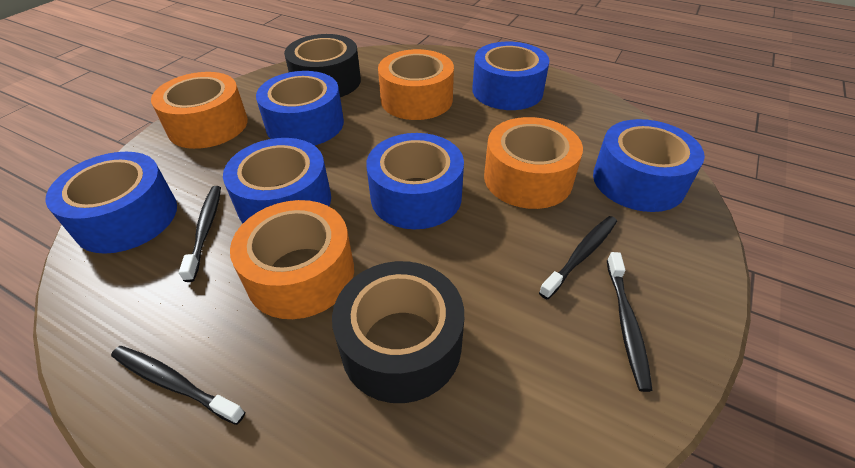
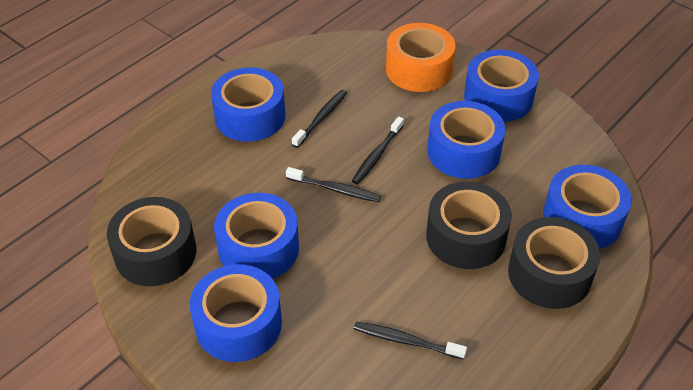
black tape: 2 -> 3
orange tape: 4 -> 1

